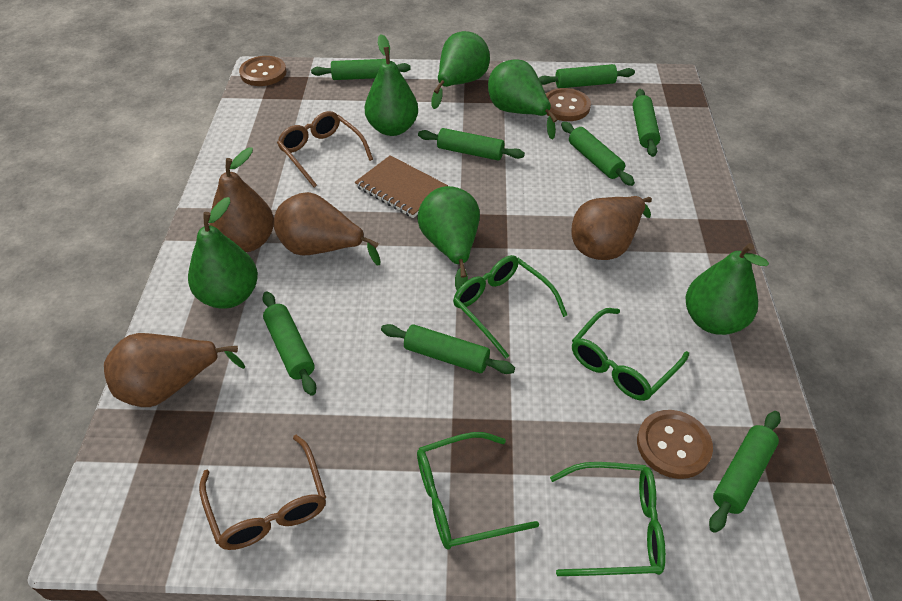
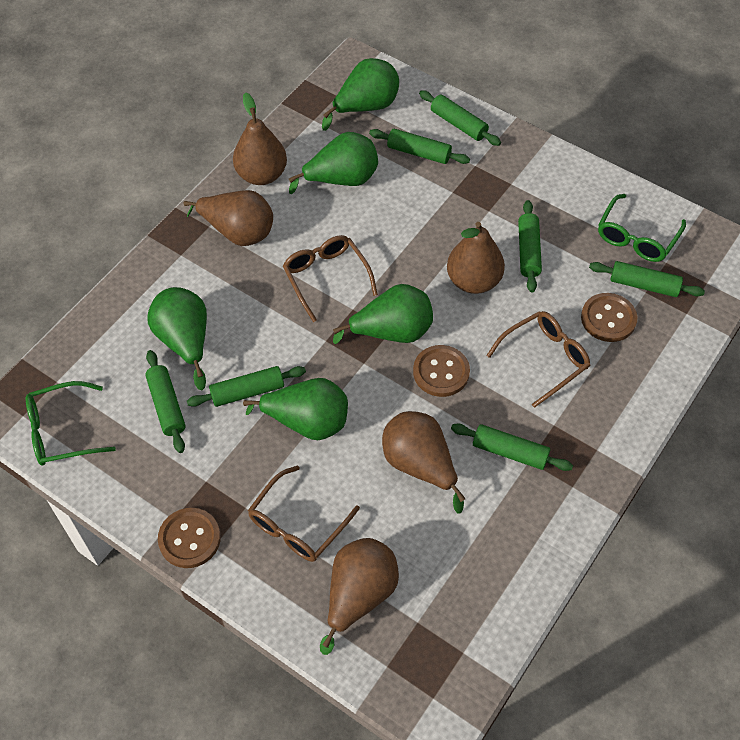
brown glasses: 2 -> 3
brown notebook: 1 -> 0
brown pear: 4 -> 5
green glasses: 4 -> 2
green pear: 6 -> 5
green rolling pin: 8 -> 7

